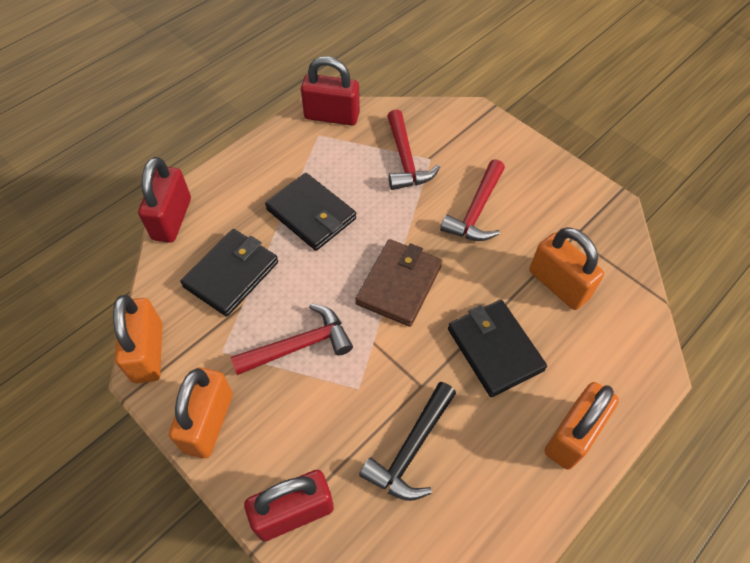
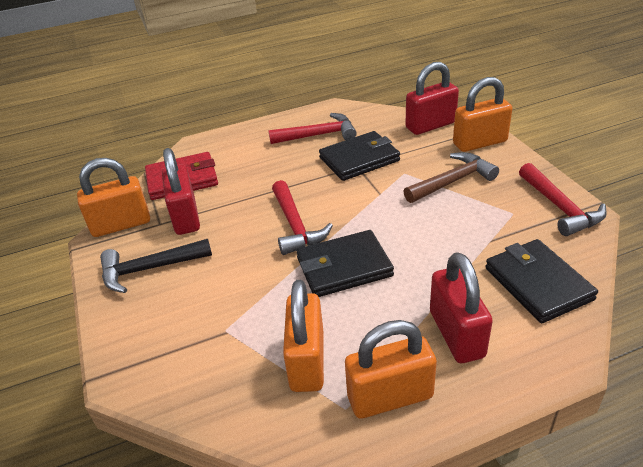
brown hammer: 0 -> 1
brown wallet: 1 -> 0
red wallet: 0 -> 1

